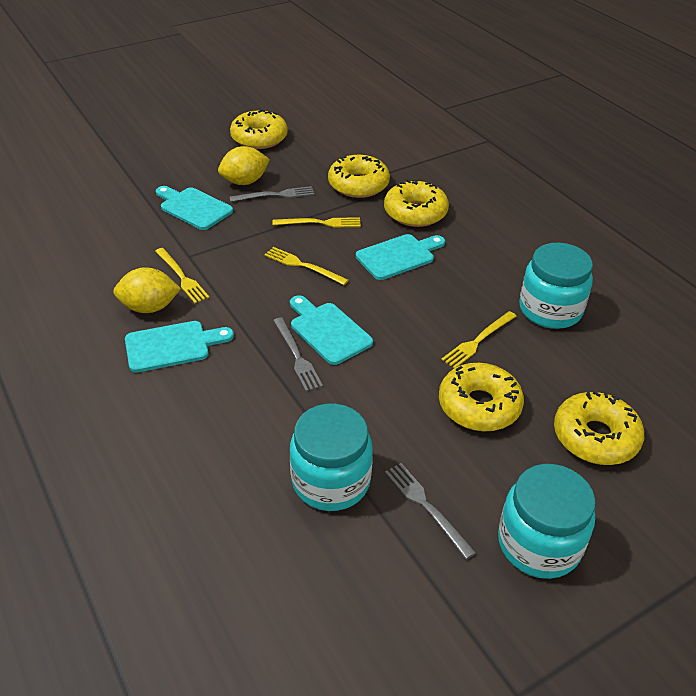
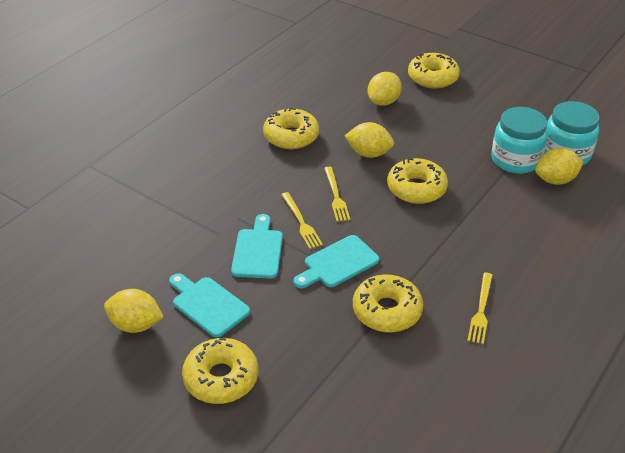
grey fork: 3 -> 0
turquoise cutting board: 4 -> 3
turquoise jar: 3 -> 2
yellow fork: 4 -> 3
yellow lemon: 2 -> 4

